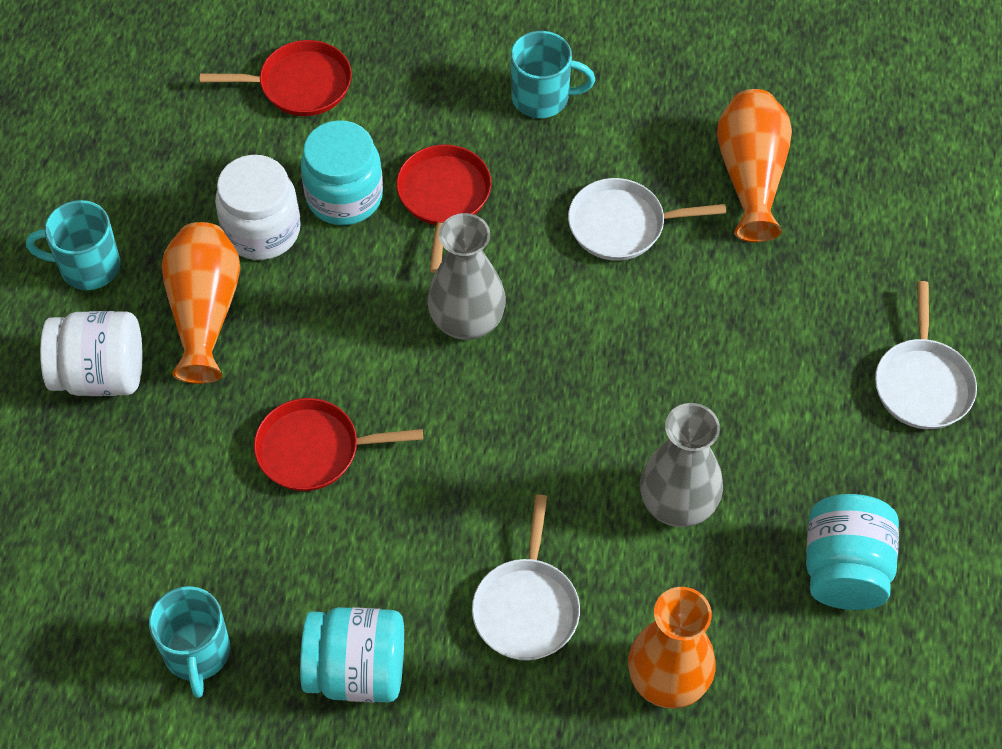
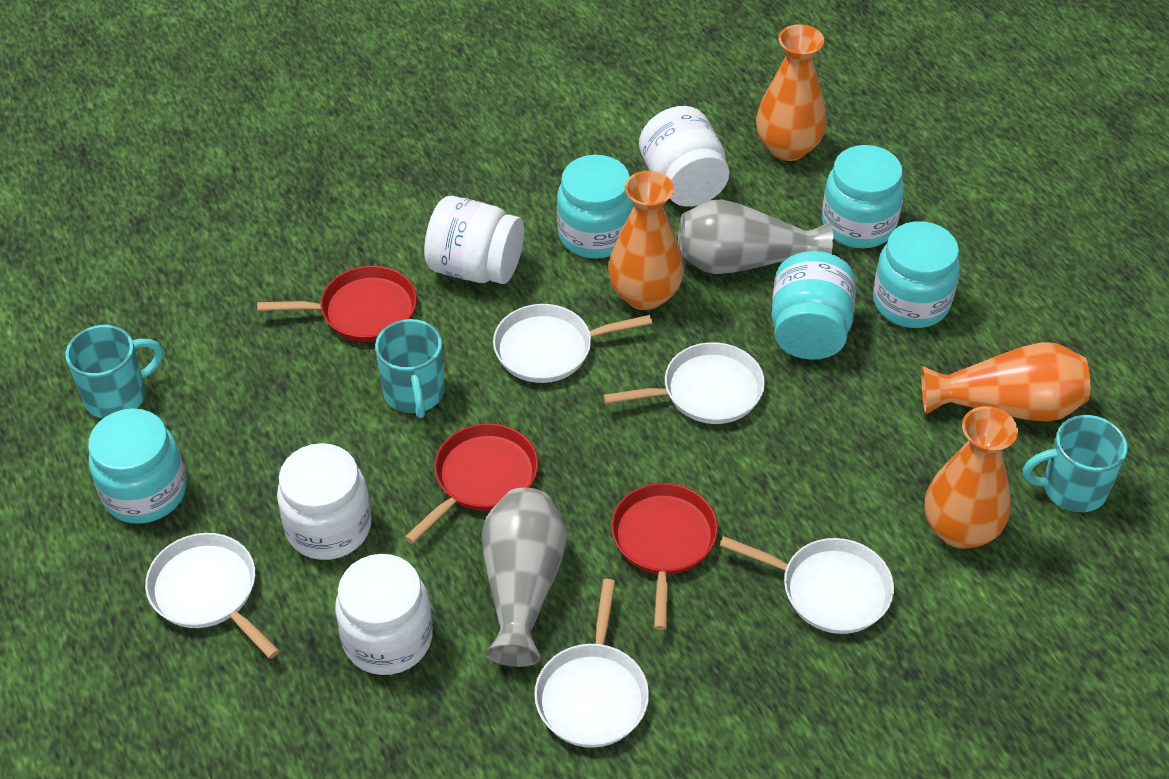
orange vase: 3 -> 4
turquoise jar: 3 -> 5
white jar: 2 -> 4
white pan: 3 -> 5

